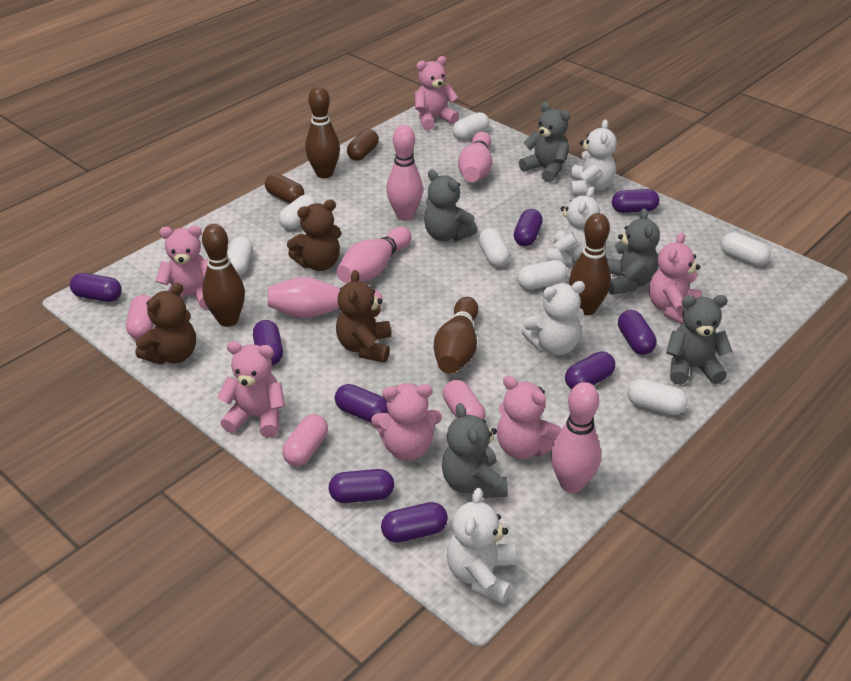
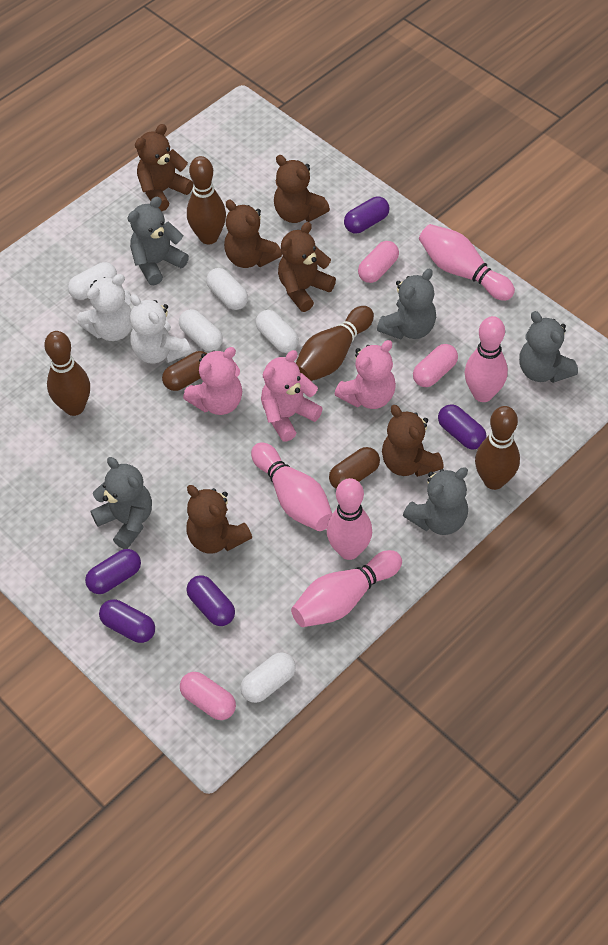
brown teddy bear: 3 -> 6
pink teddy bear: 6 -> 3
purple capsule: 9 -> 5
white capsule: 7 -> 5
white teddy bear: 4 -> 2

